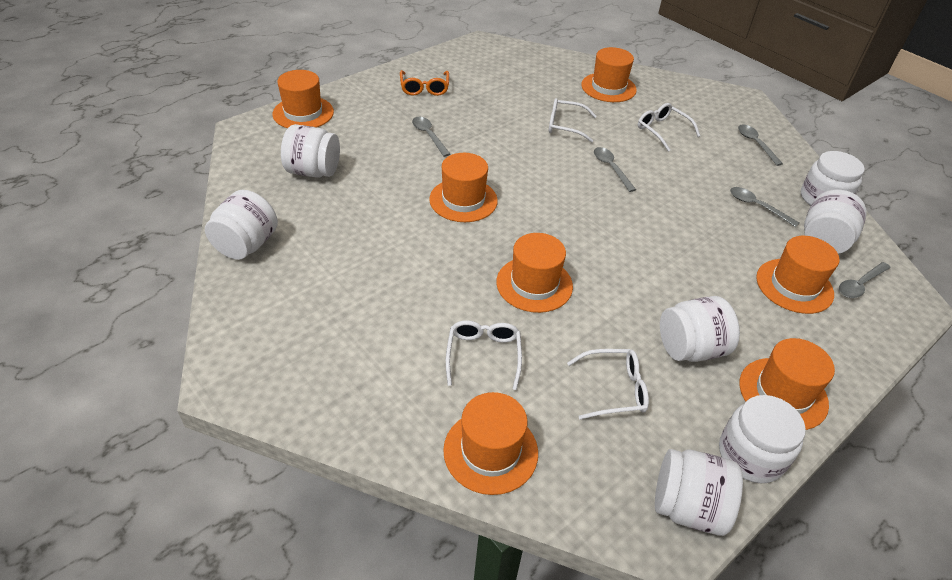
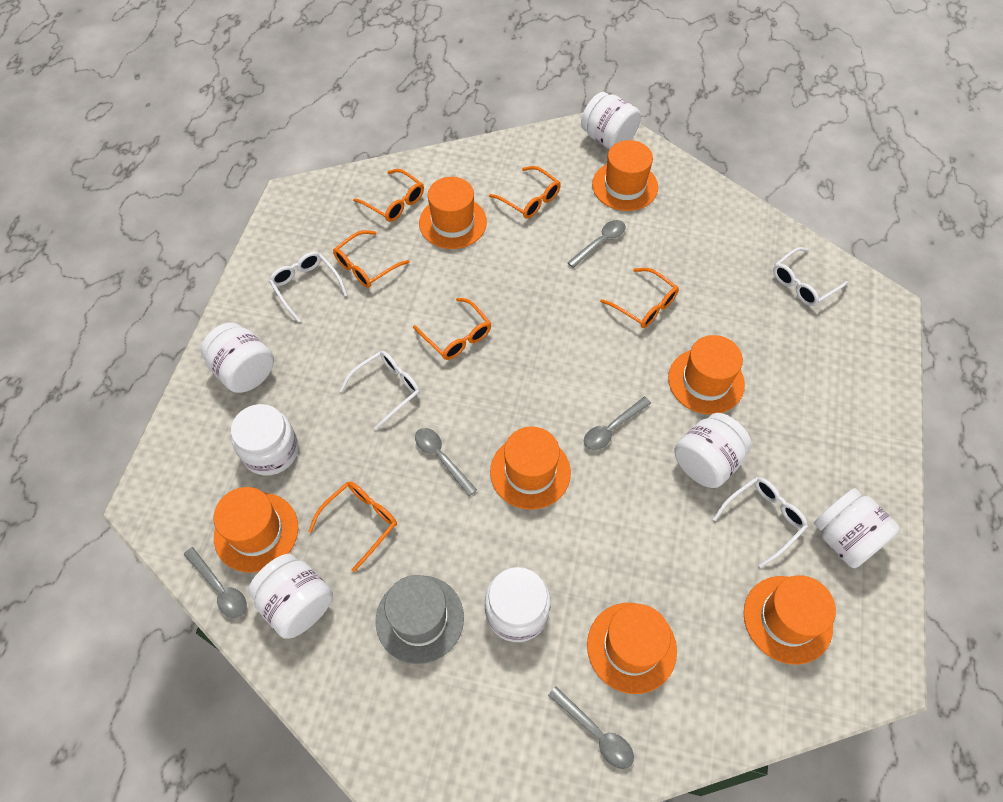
grey hat: 0 -> 1
orange glasses: 1 -> 6

